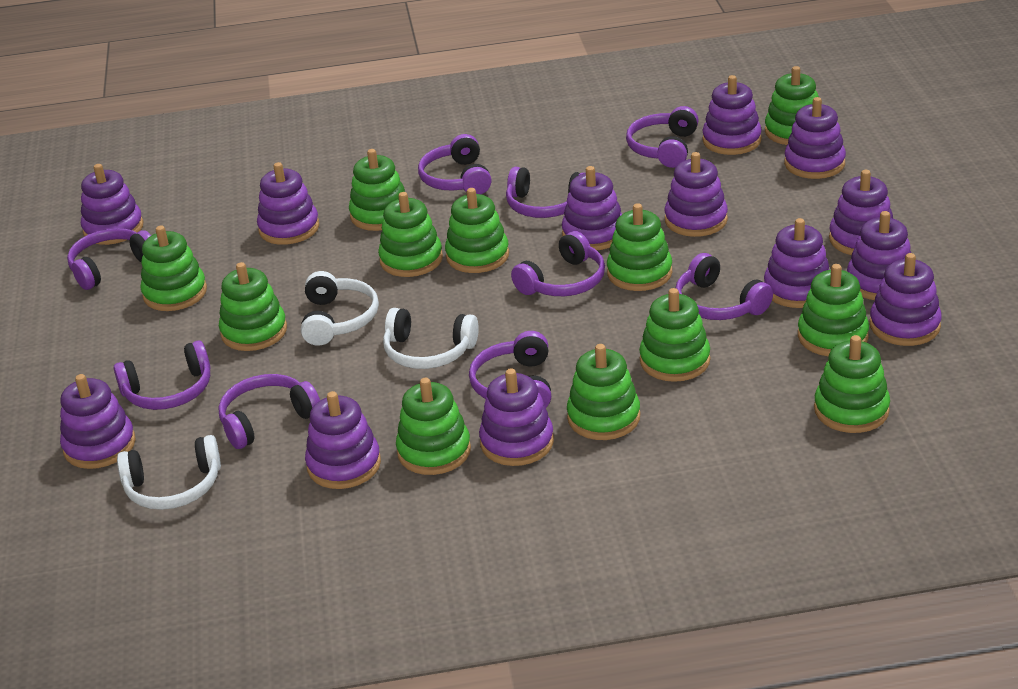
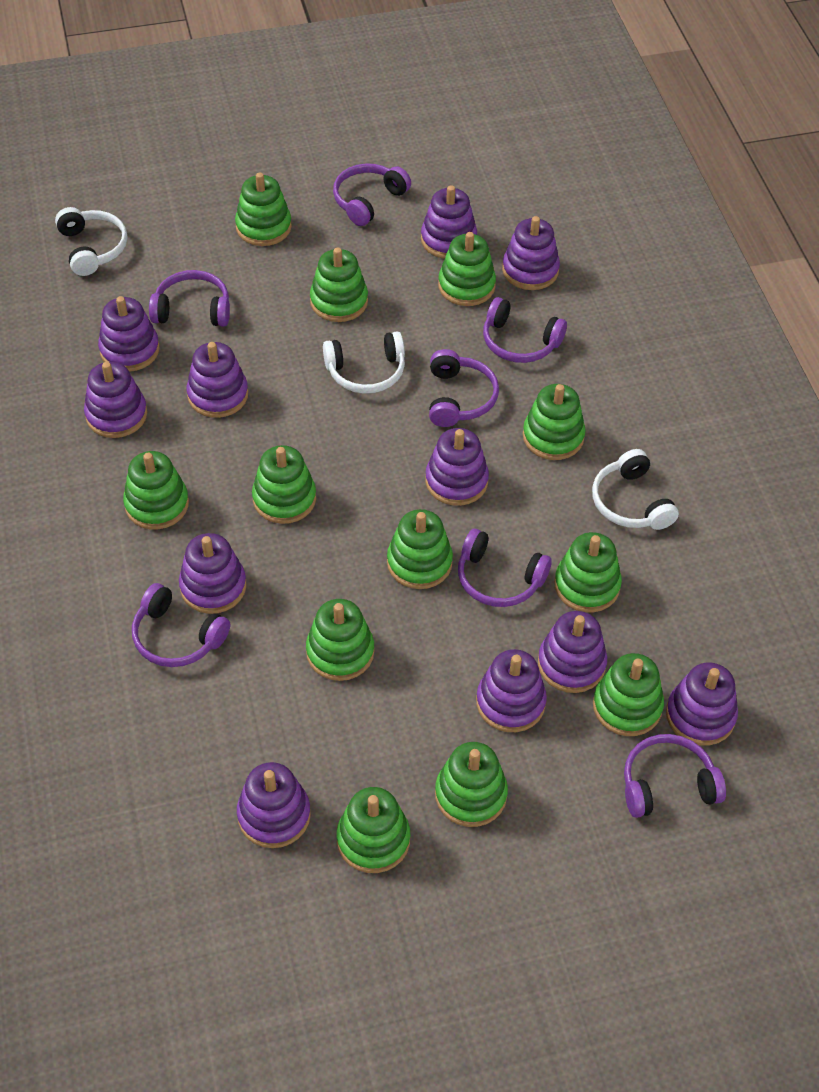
purple headphones: 9 -> 7
purple stacking toy: 13 -> 11

